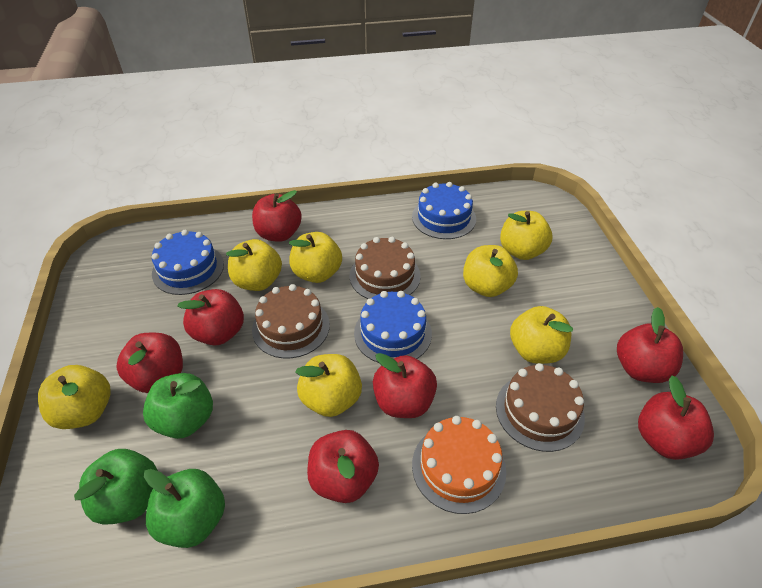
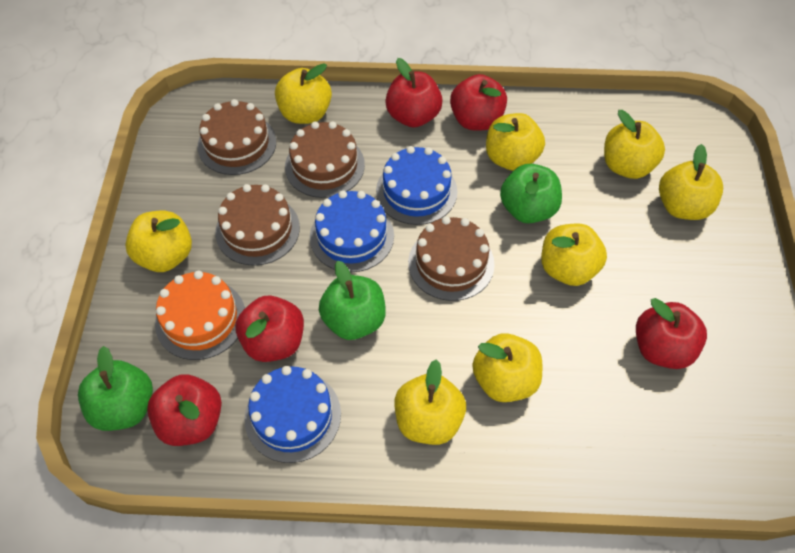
brown cake: 3 -> 4
red apple: 7 -> 5
yellow apple: 7 -> 8

